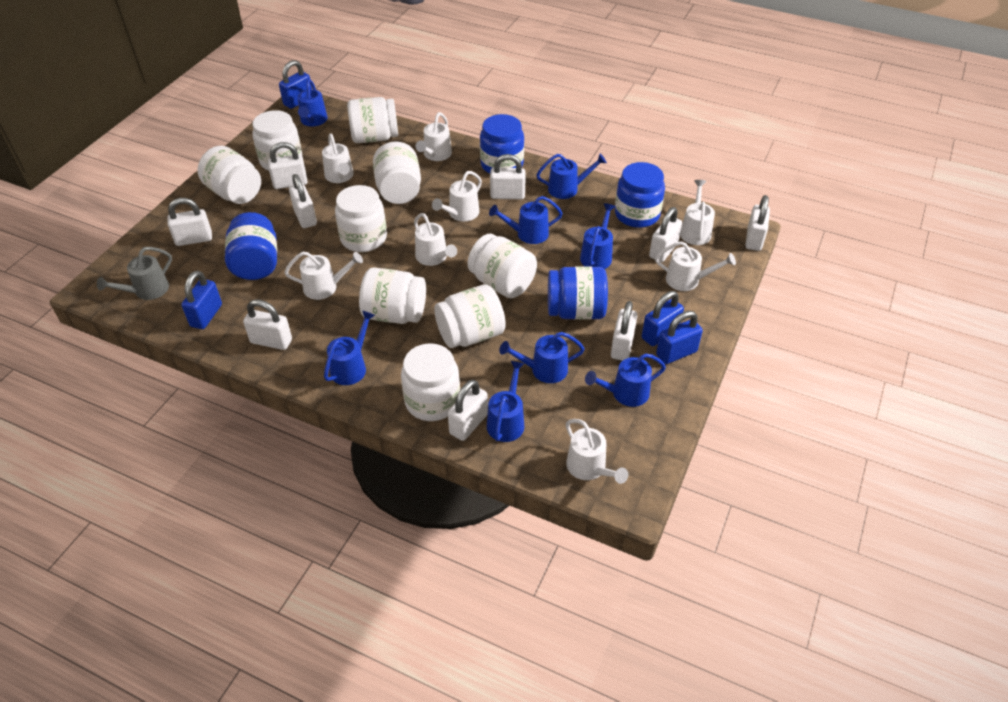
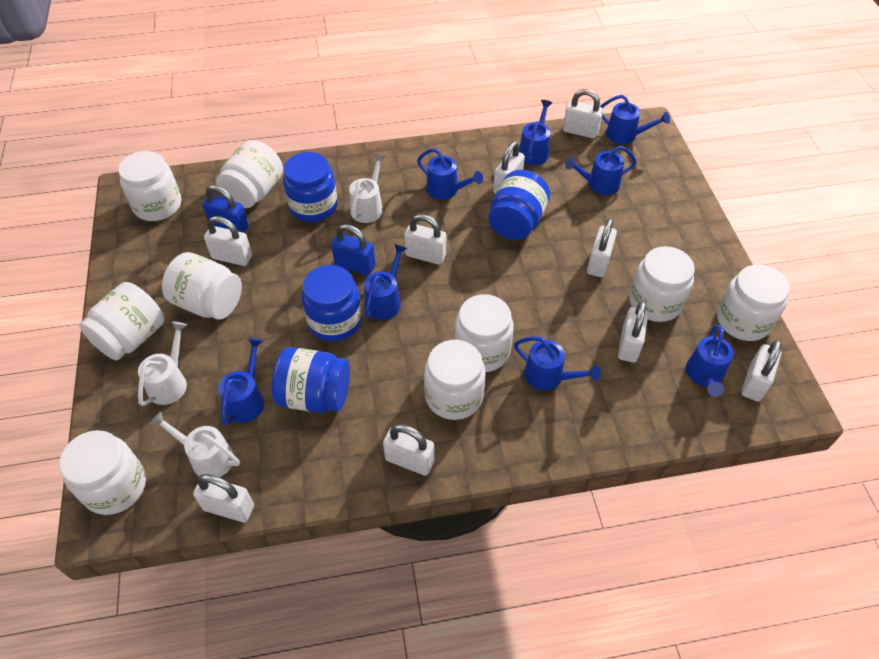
blue padlock: 4 -> 2
grey watering can: 1 -> 0
white watering can: 8 -> 3

